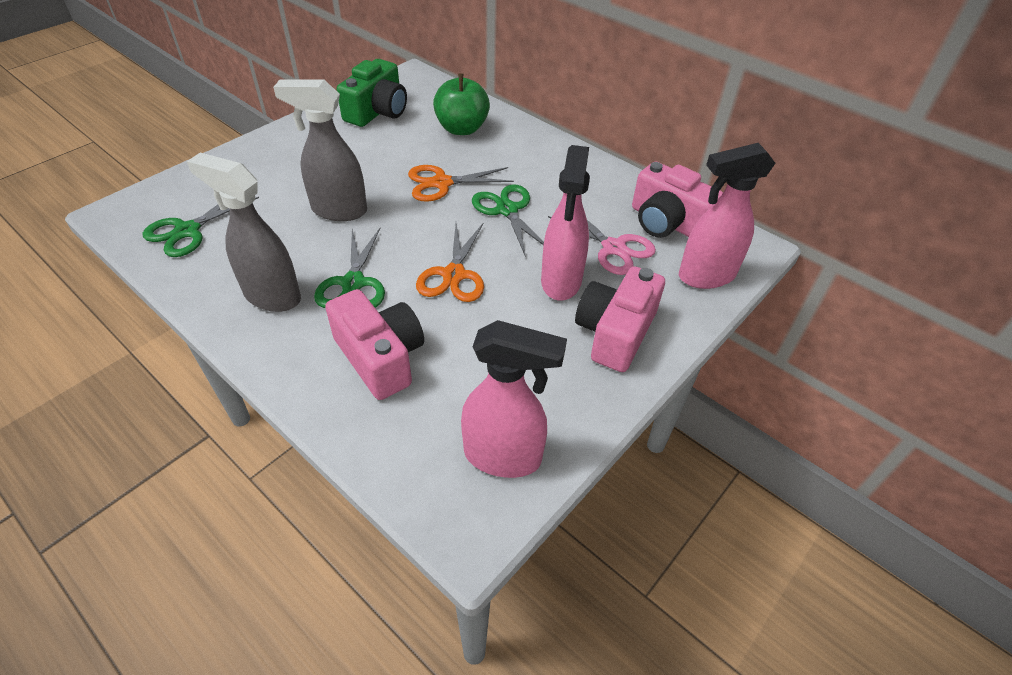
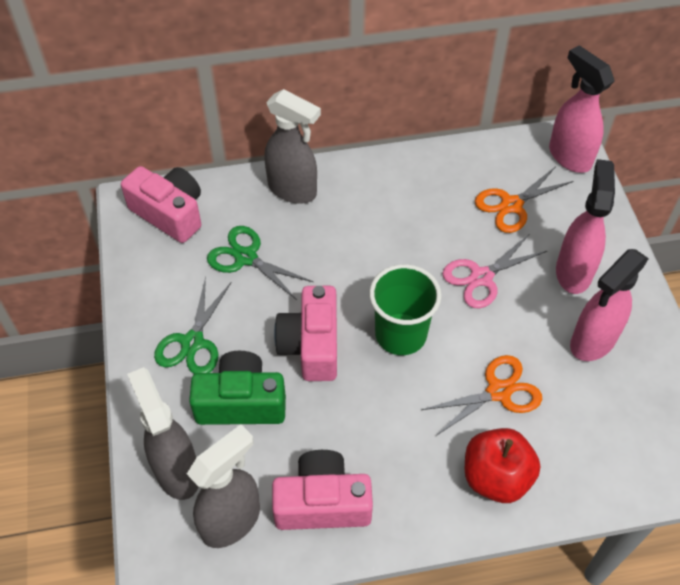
green apple: 1 -> 0
green cup: 0 -> 1
green scissors: 3 -> 2
grey spray bottle: 2 -> 3
red apple: 0 -> 1

